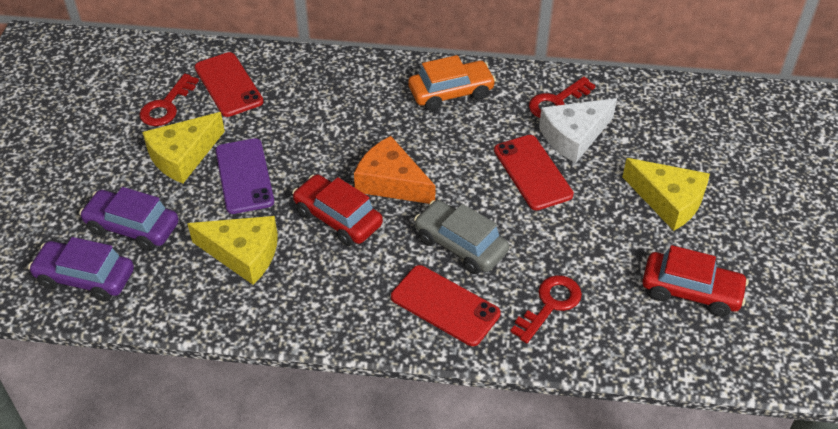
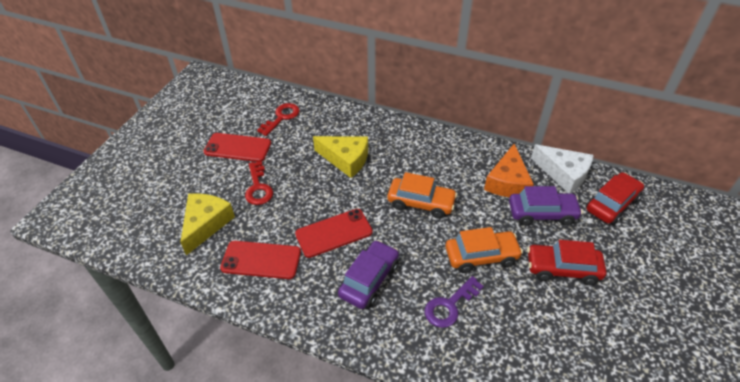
grey car: 1 -> 0
orange car: 1 -> 2
purple key: 0 -> 1
purple phone: 1 -> 0
red key: 3 -> 2
yellow cheese: 3 -> 2

